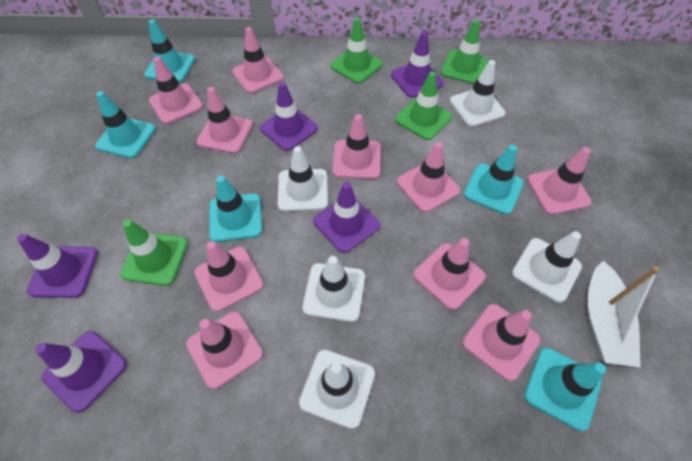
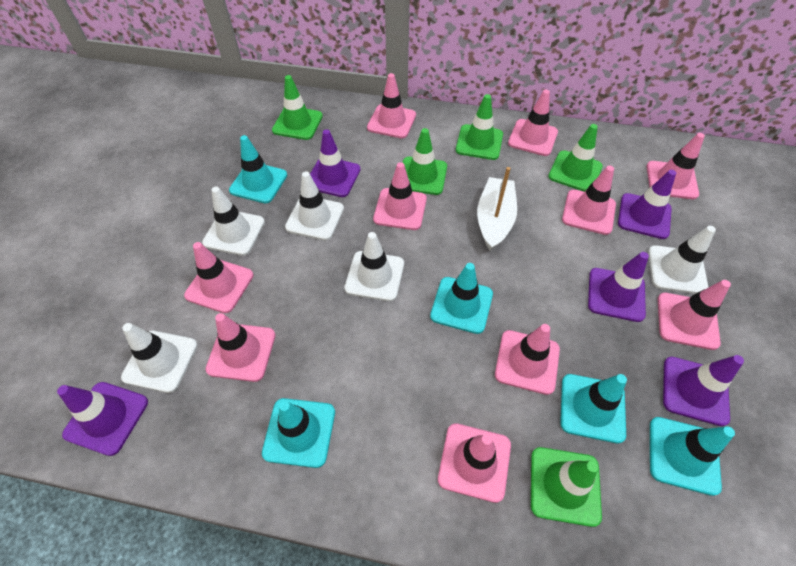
green traffic cone: 4 -> 5

